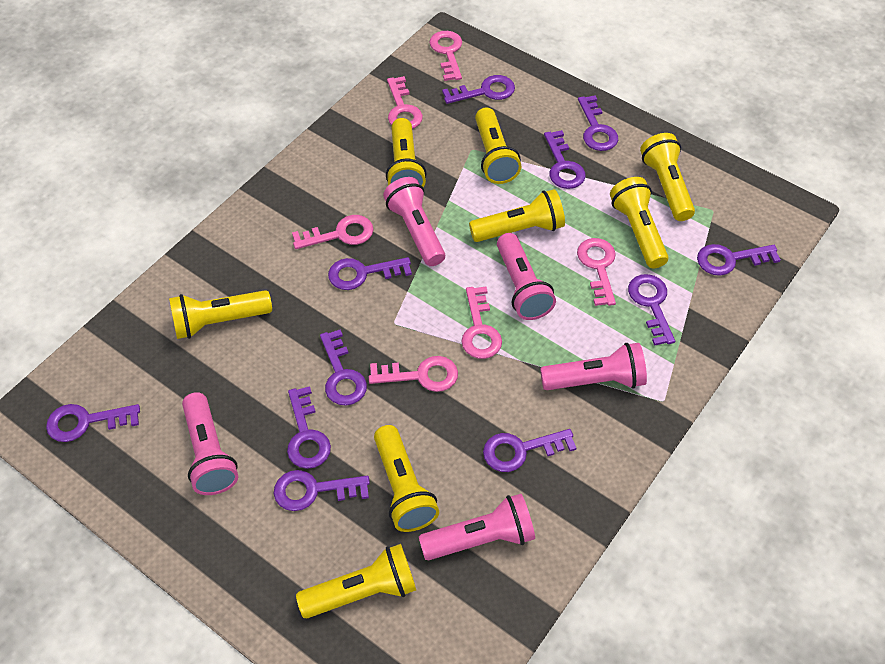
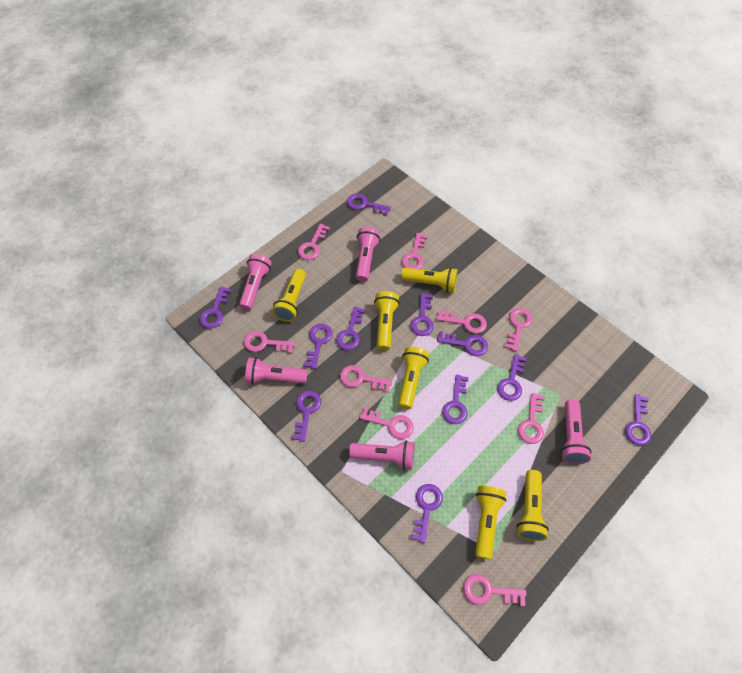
pink key: 6 -> 9
yellow flashlight: 8 -> 6

